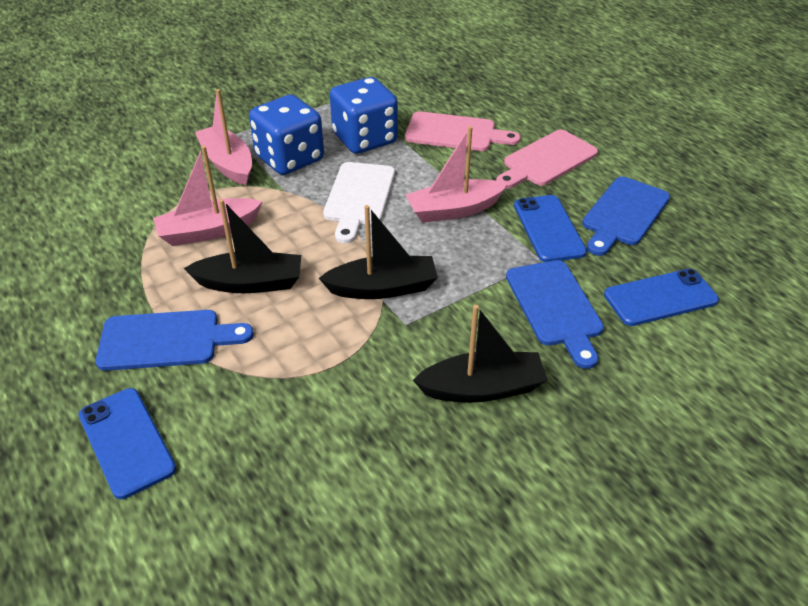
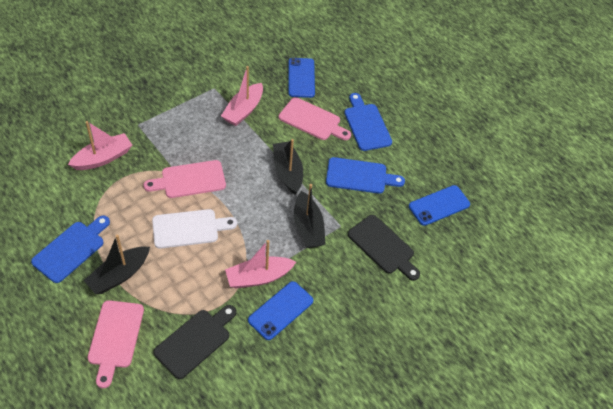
black cutting board: 0 -> 2
blue dice: 2 -> 0
pink cutting board: 2 -> 3

